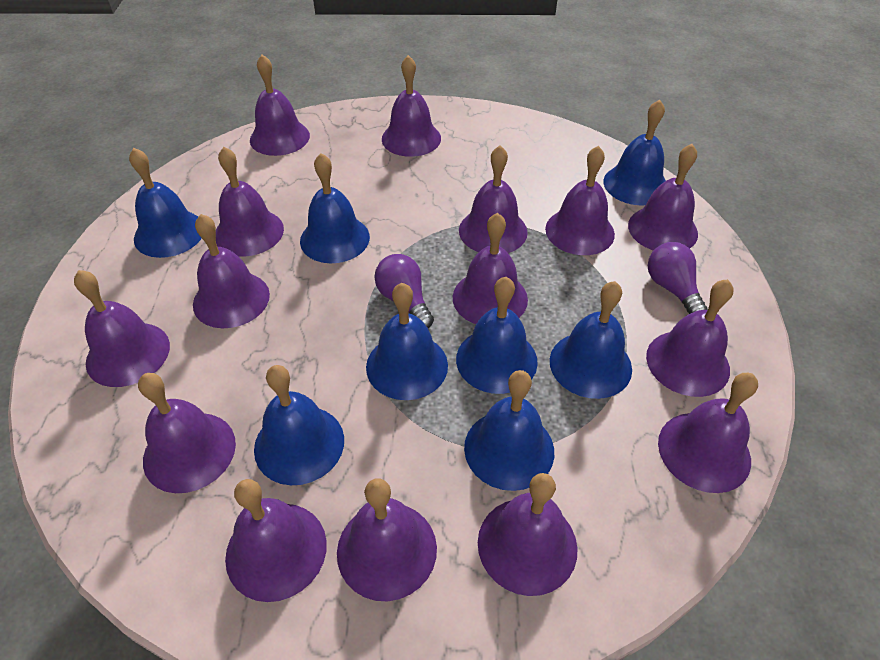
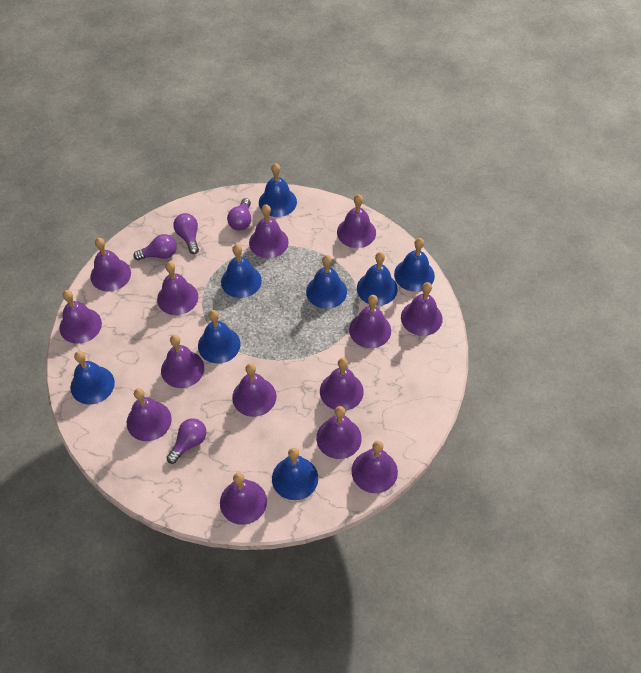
purple bell: 15 -> 14
purple light bulb: 2 -> 4

